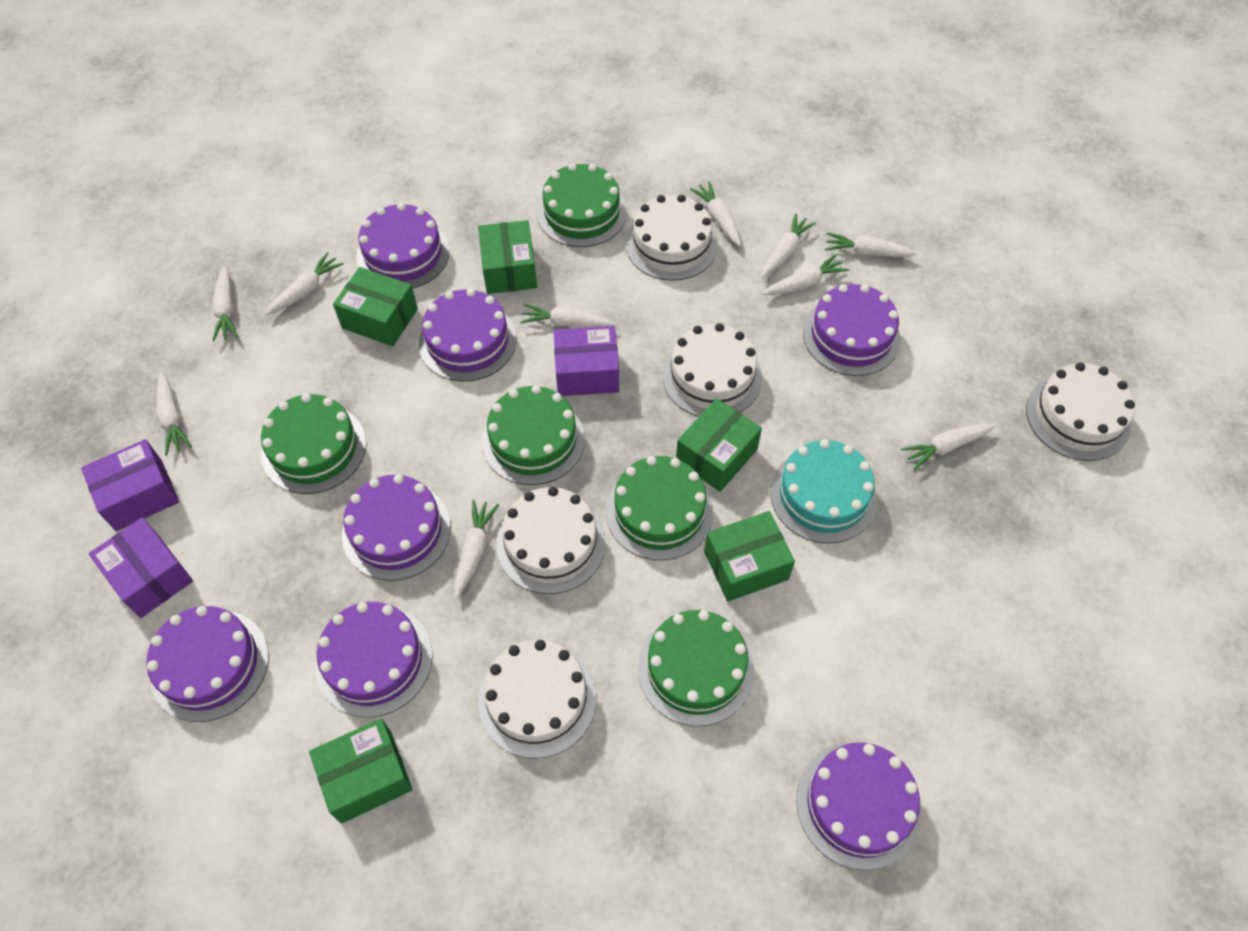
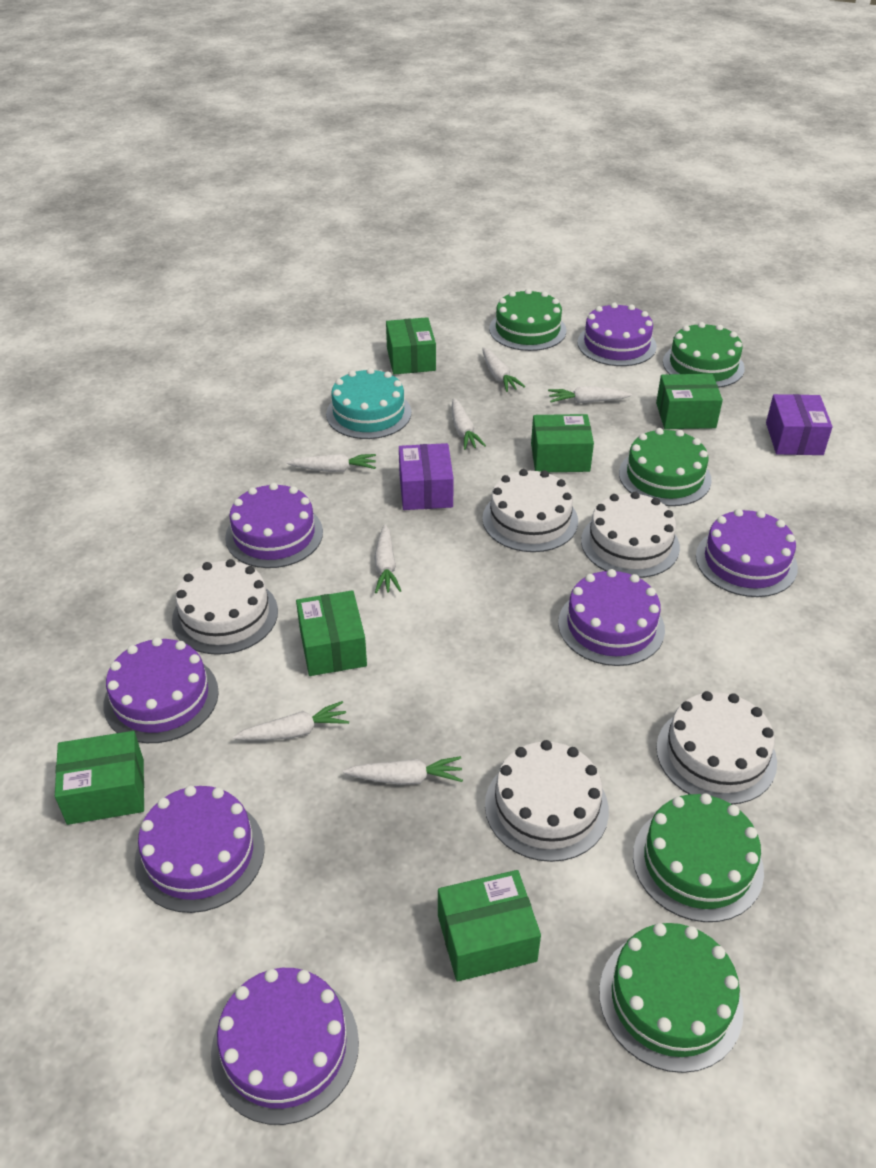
green box: 5 -> 6
purple box: 3 -> 2
white carrot: 10 -> 7

